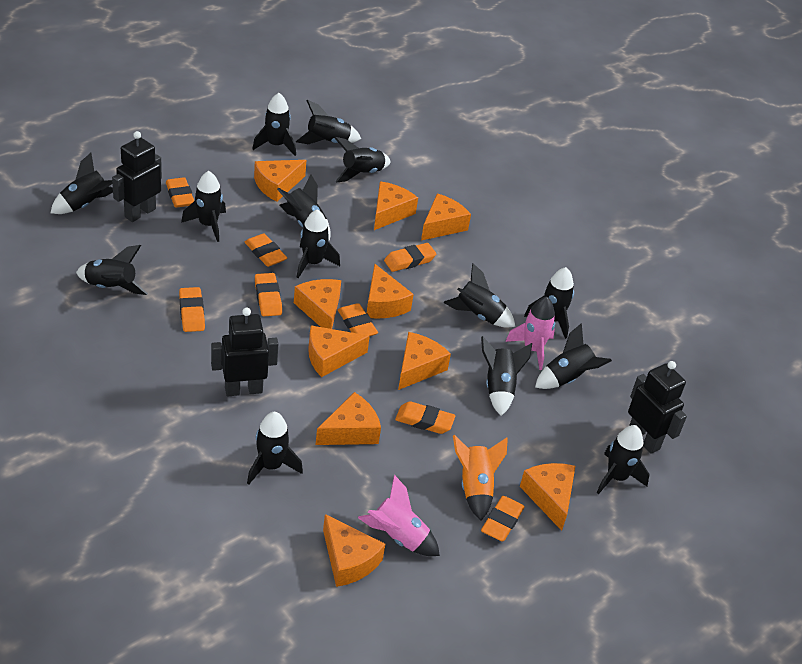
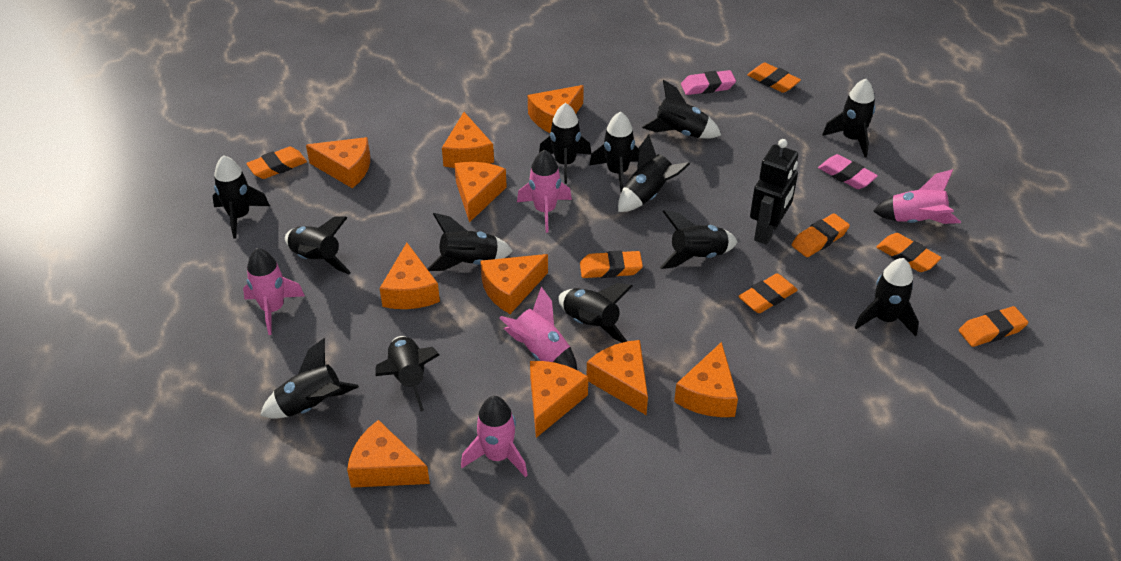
black robot: 3 -> 1
black rocket: 14 -> 13
orange eraser: 8 -> 7
orange rocket: 1 -> 0
pink eraser: 0 -> 2
pink rocket: 2 -> 5

